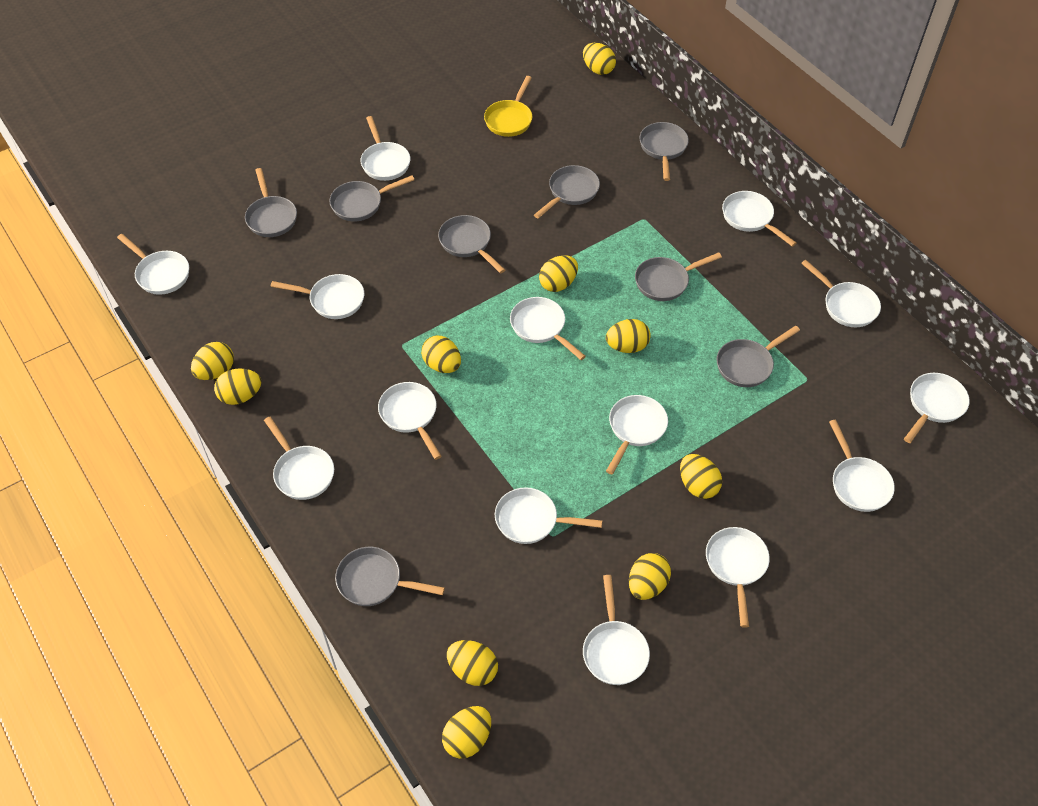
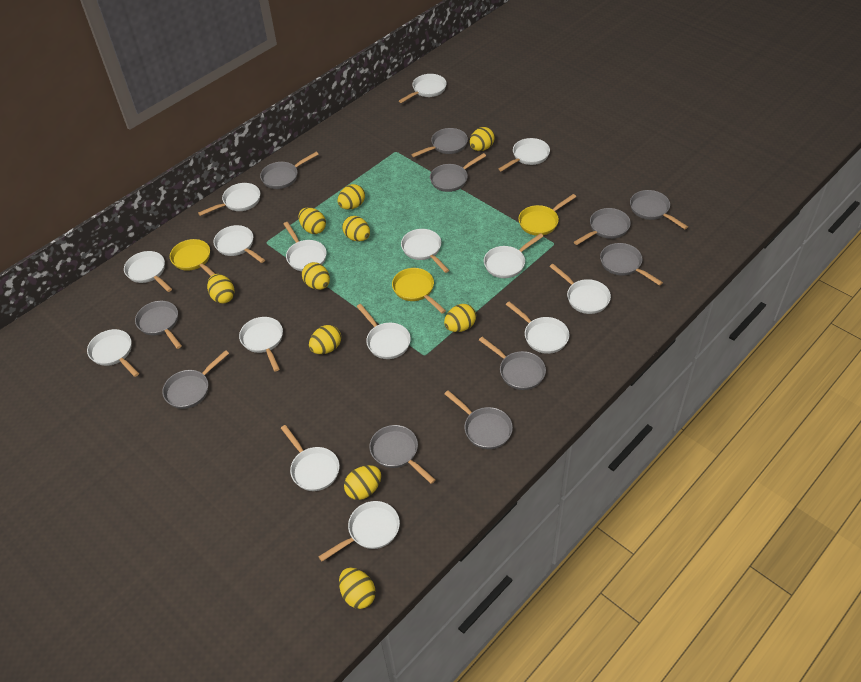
grey pan: 8 -> 11
white pan: 14 -> 15
yellow pan: 1 -> 3

